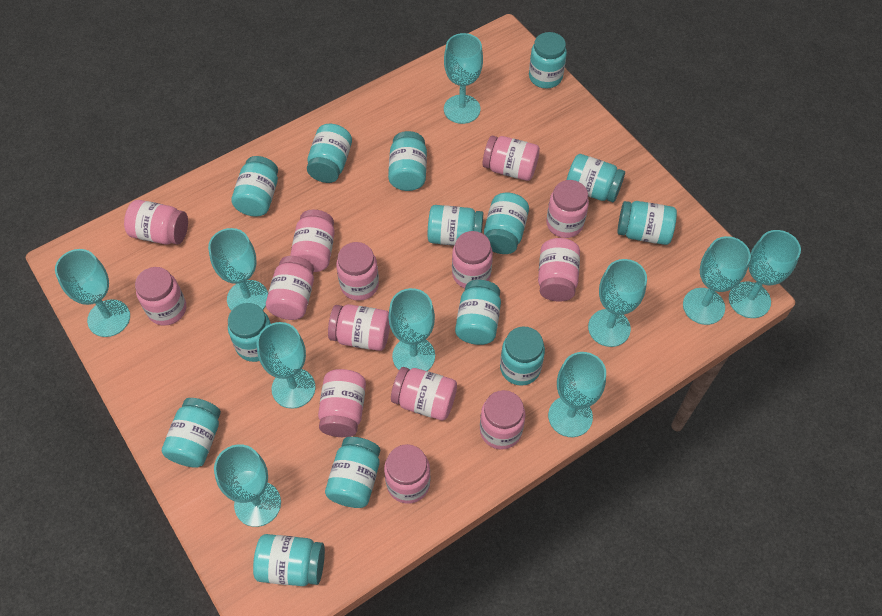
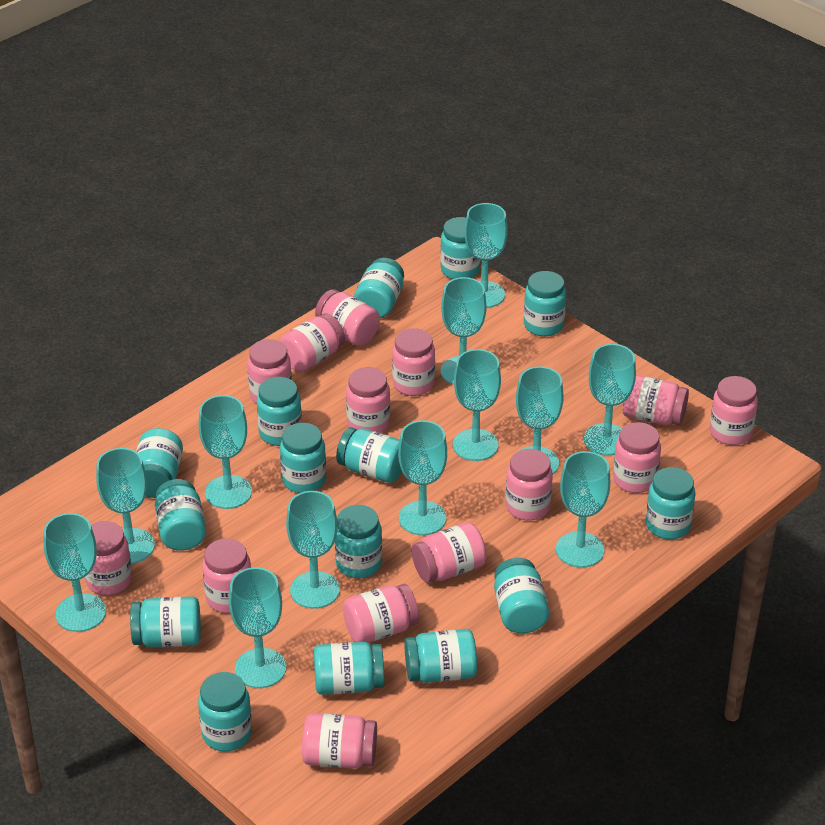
turquoise goblet: 10 -> 12
turquoise jar: 14 -> 15

